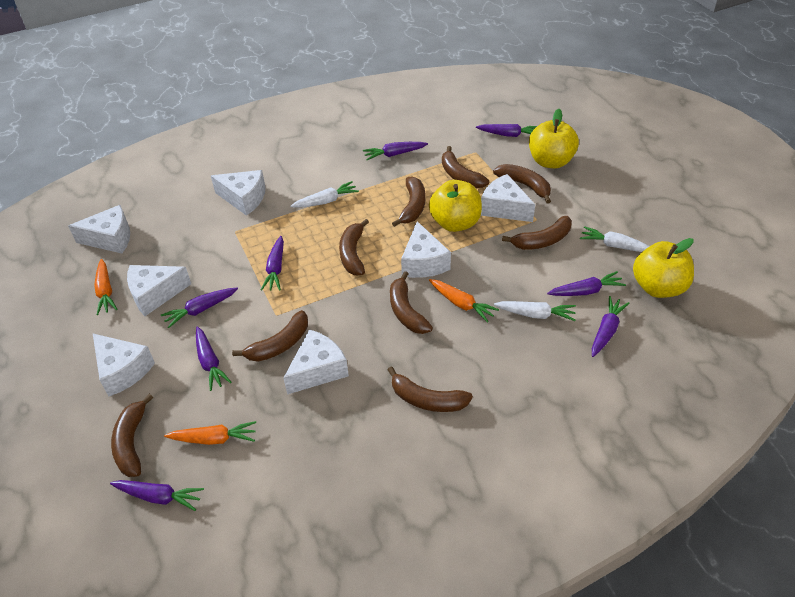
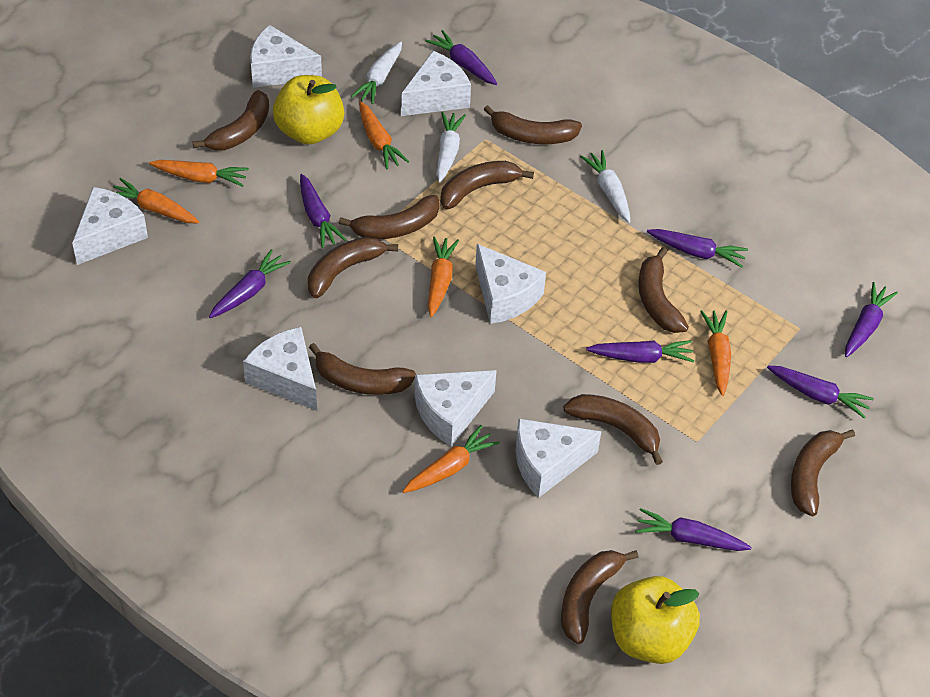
brown banana: 9 -> 10
orange carrot: 3 -> 6
yellow apple: 3 -> 2

